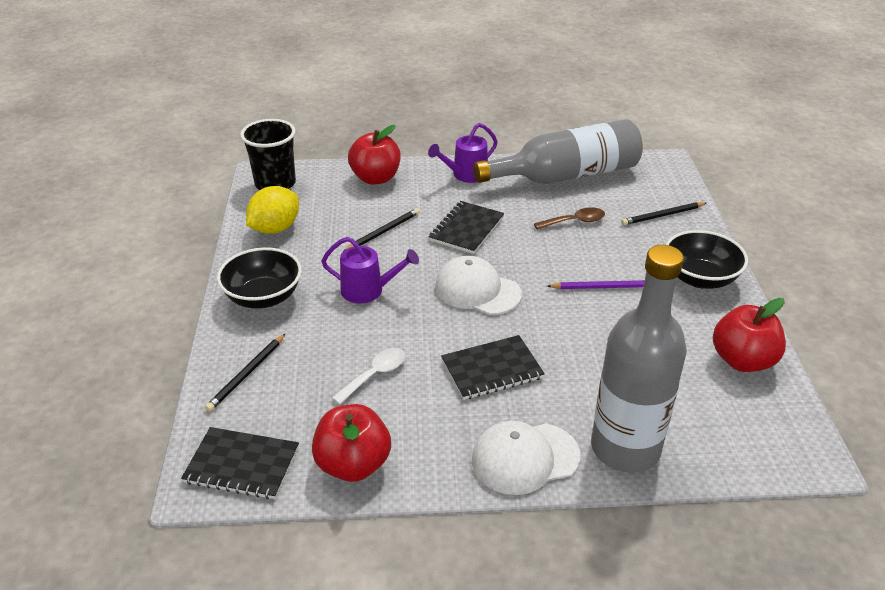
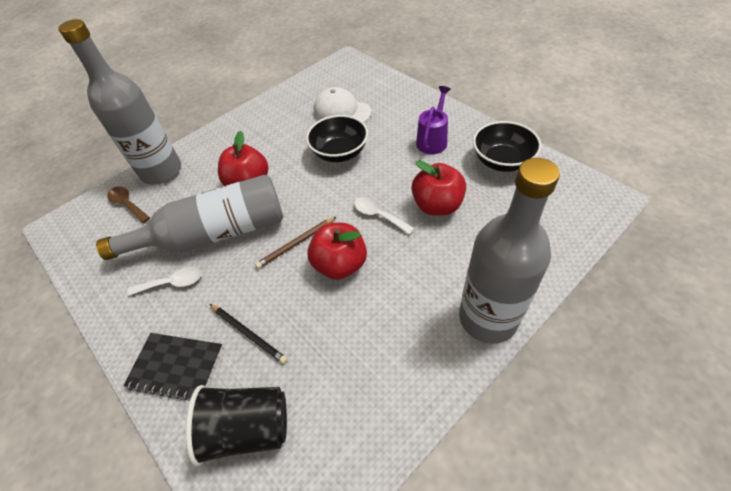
black notebook: 3 -> 1
black pencil: 3 -> 1
brown pencil: 0 -> 1
grey bottle: 2 -> 3
purple pencil: 1 -> 0
purple watering can: 2 -> 1
white cap: 2 -> 1
white spoon: 1 -> 2
yellow lemon: 1 -> 0

